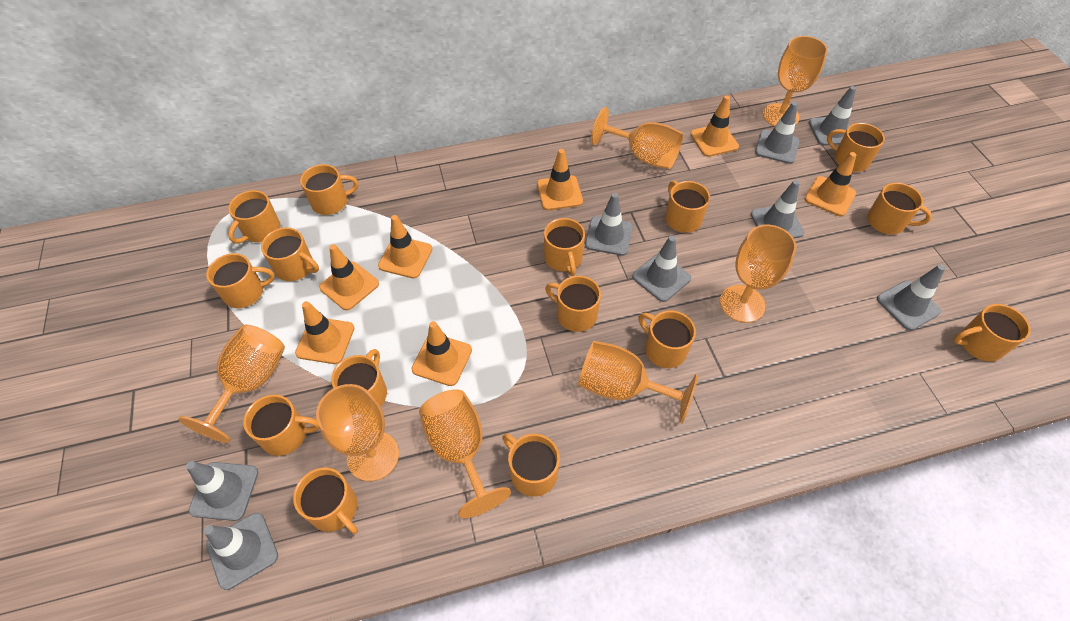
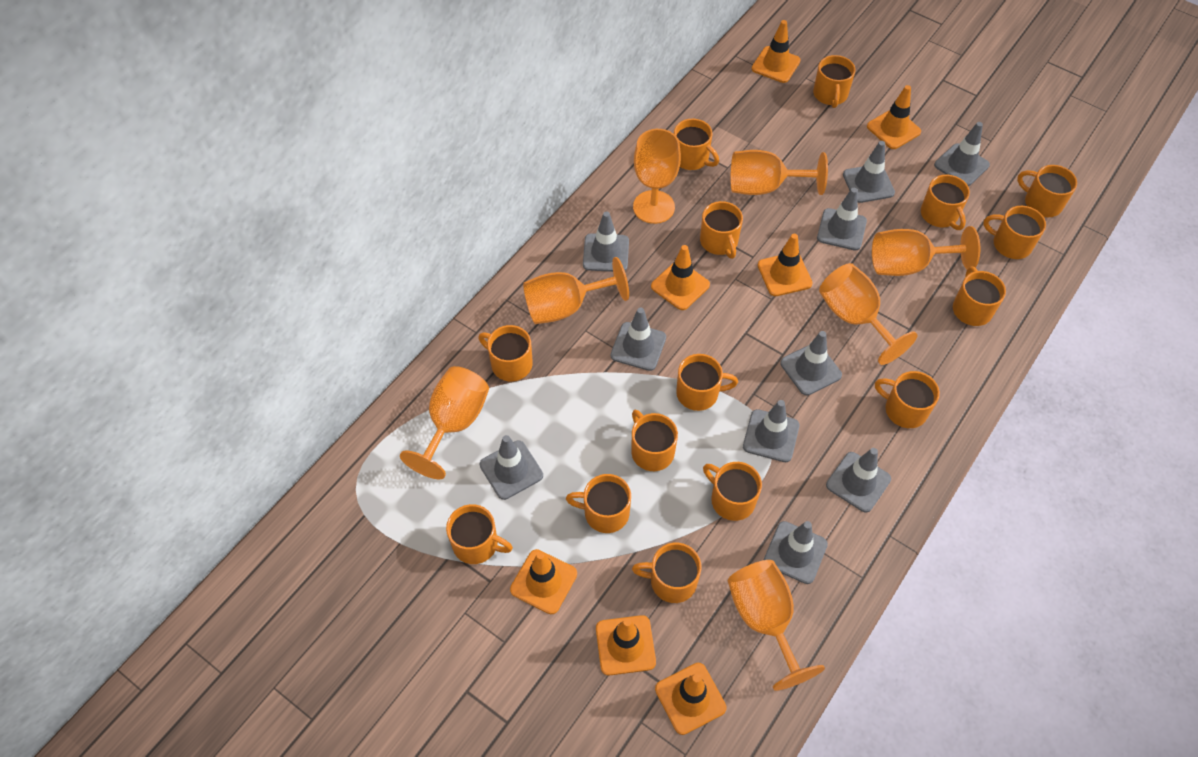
grey traffic cone: 8 -> 10

